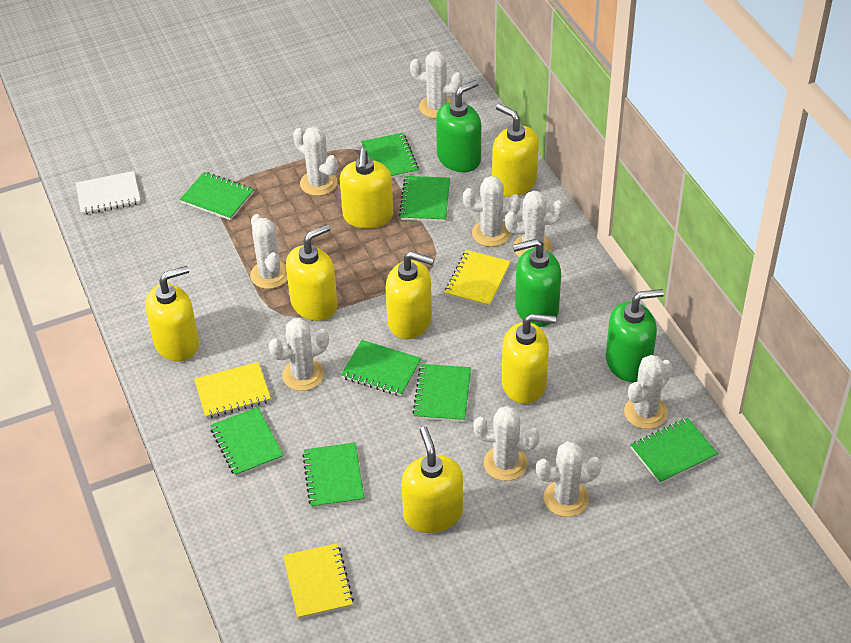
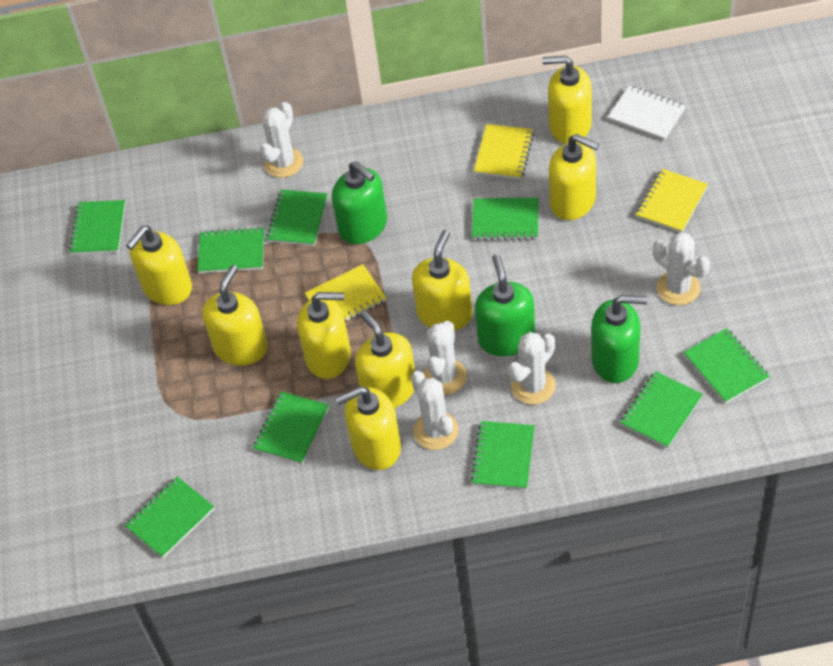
green notebook: 8 -> 9
white cactus: 9 -> 5
yellow soap dispenser: 7 -> 8

